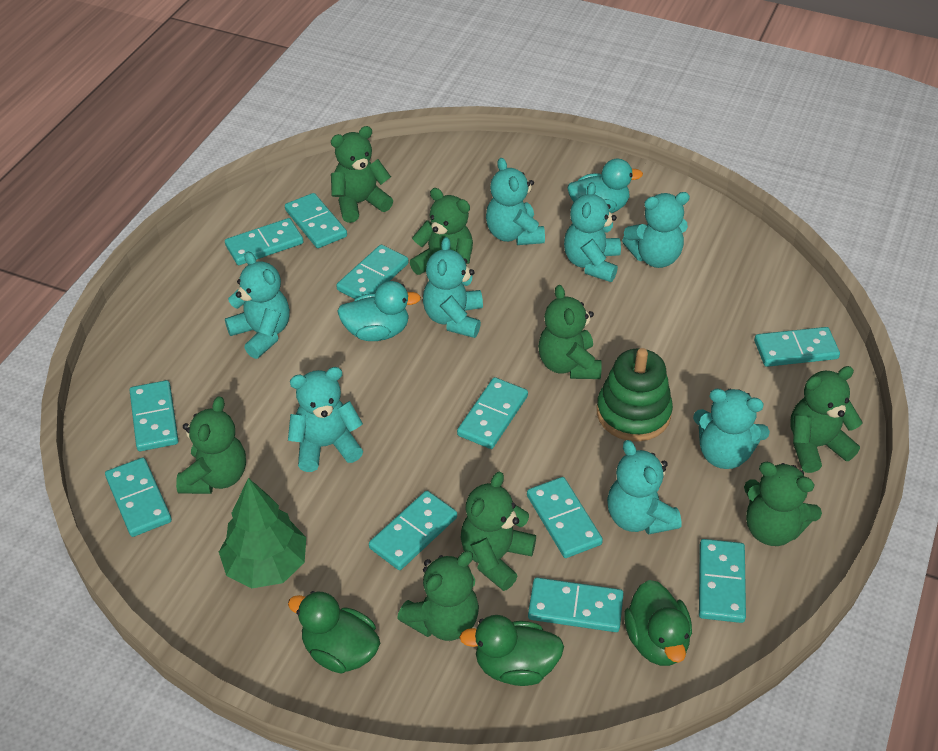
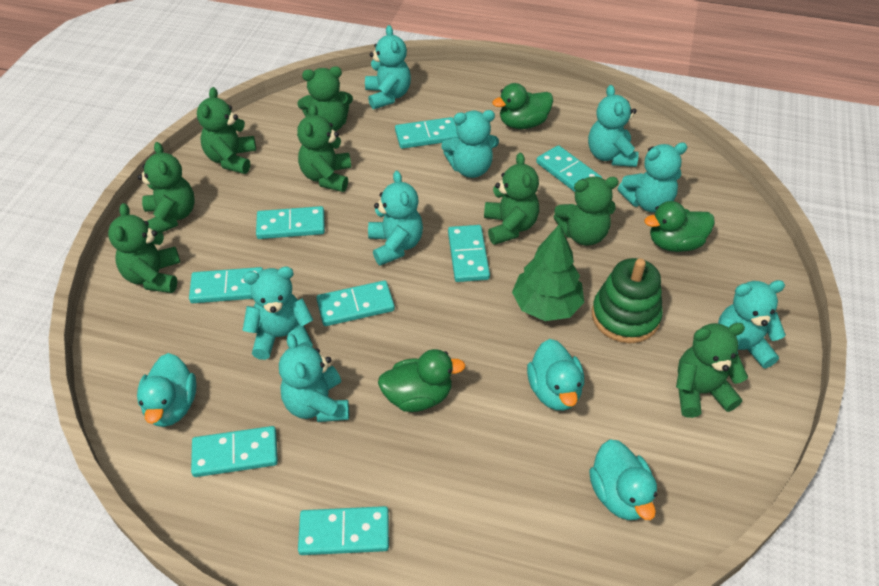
turquoise domino: 11 -> 8
turquoise duck: 2 -> 3

